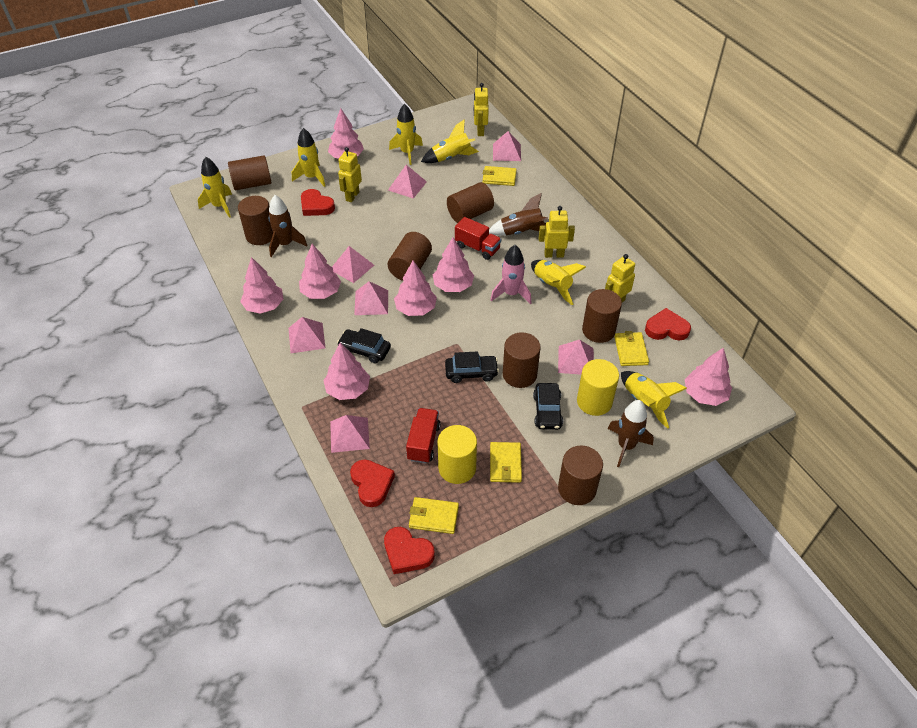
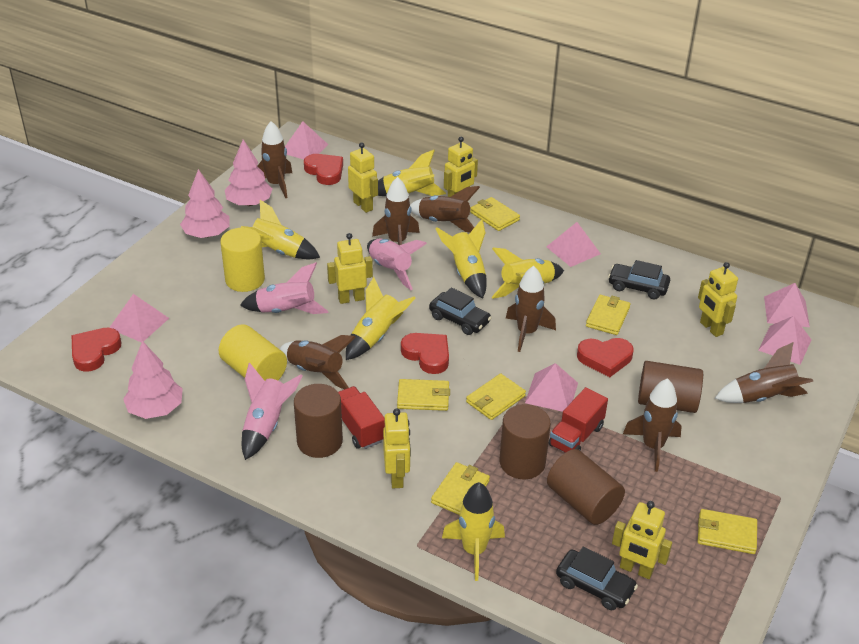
brown cylinder: 7 -> 4
brown rocket: 3 -> 7
pink pyramid: 7 -> 6
pink rocket: 1 -> 3
pink tree: 7 -> 3
yellow robot: 4 -> 6
yellow wallet: 4 -> 6

